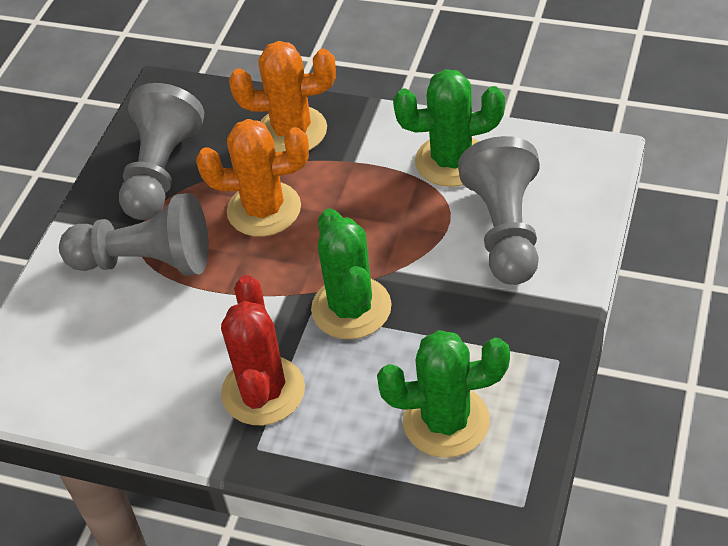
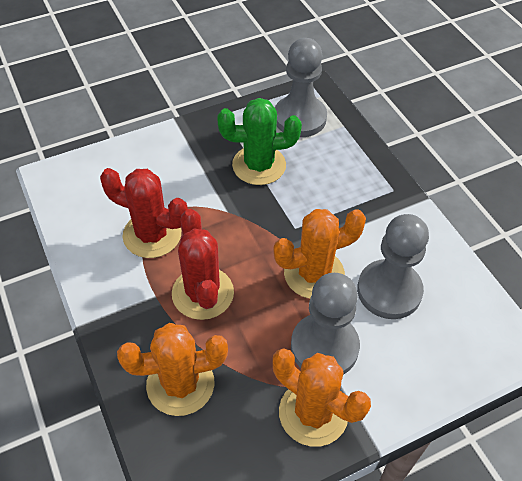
green cactus: 3 -> 1
orange cactus: 2 -> 3
red cactus: 1 -> 2

